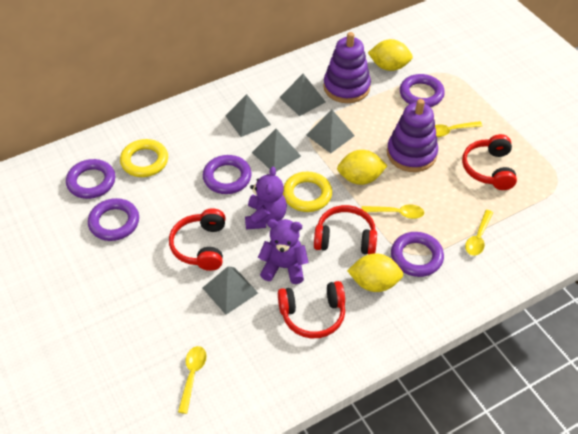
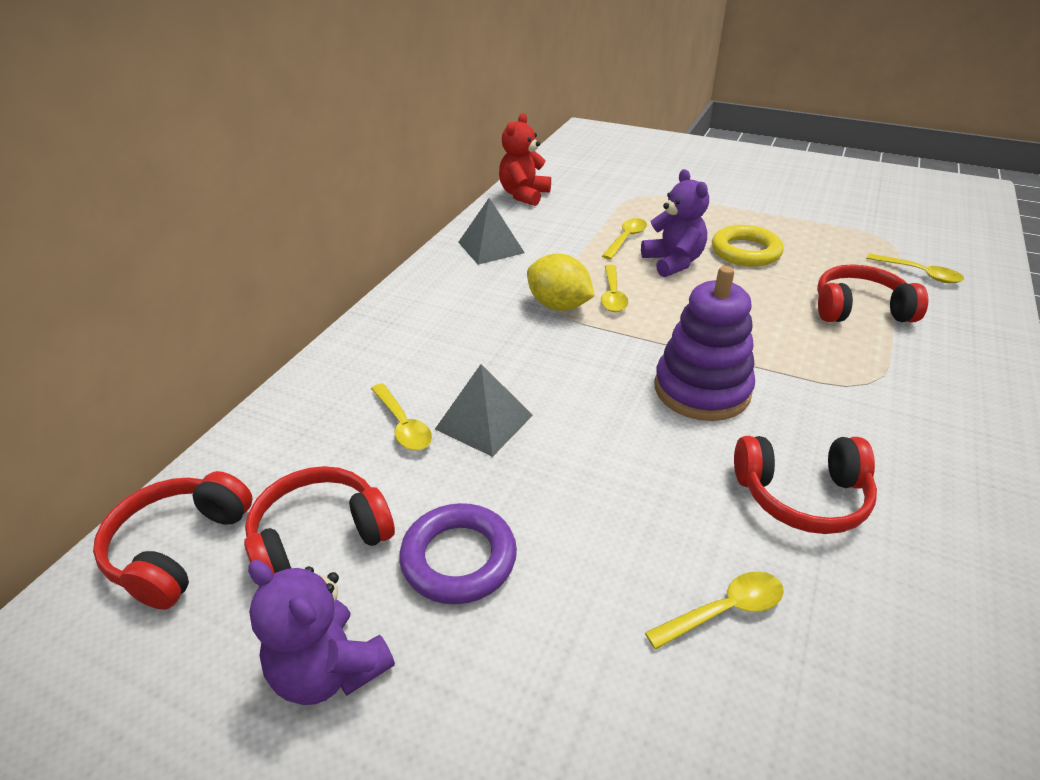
grey pyramid: 5 -> 2
purple ring: 5 -> 1
purple stacking toy: 2 -> 1
red teddy bear: 0 -> 1
yellow lemon: 3 -> 1
yellow ring: 2 -> 1
yellow spoon: 4 -> 5

